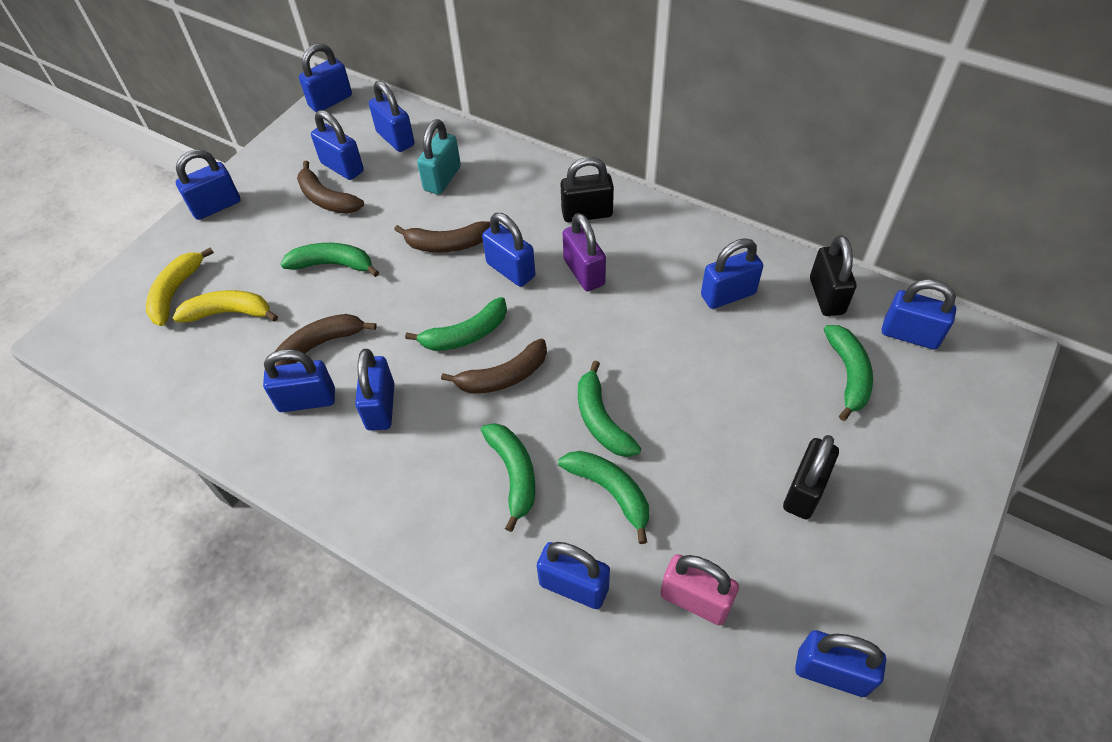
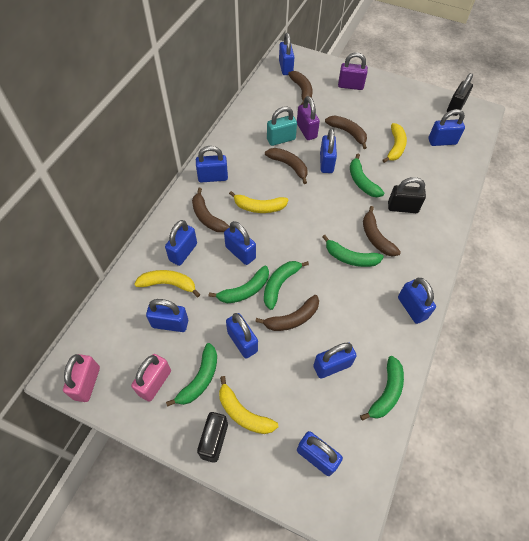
brown banana: 4 -> 6
pink padlock: 1 -> 2
purple padlock: 1 -> 2
yellow banana: 2 -> 4

